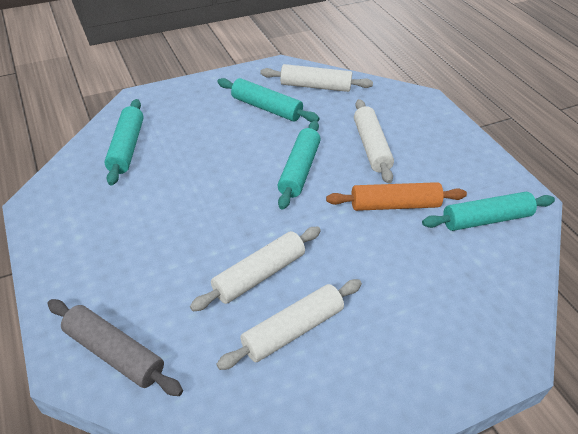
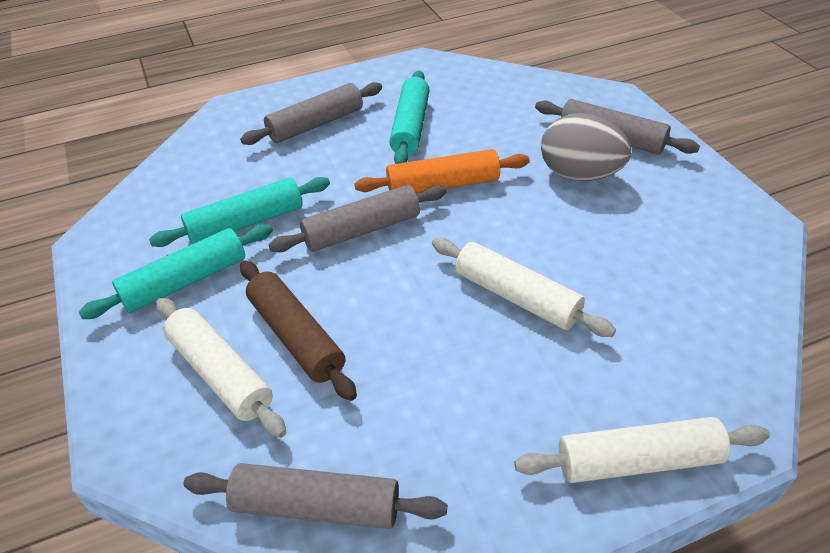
brown rolling pin: 0 -> 1
grey egg: 0 -> 1
grey rolling pin: 1 -> 4
turquoise rolling pin: 4 -> 3
white rolling pin: 4 -> 3

